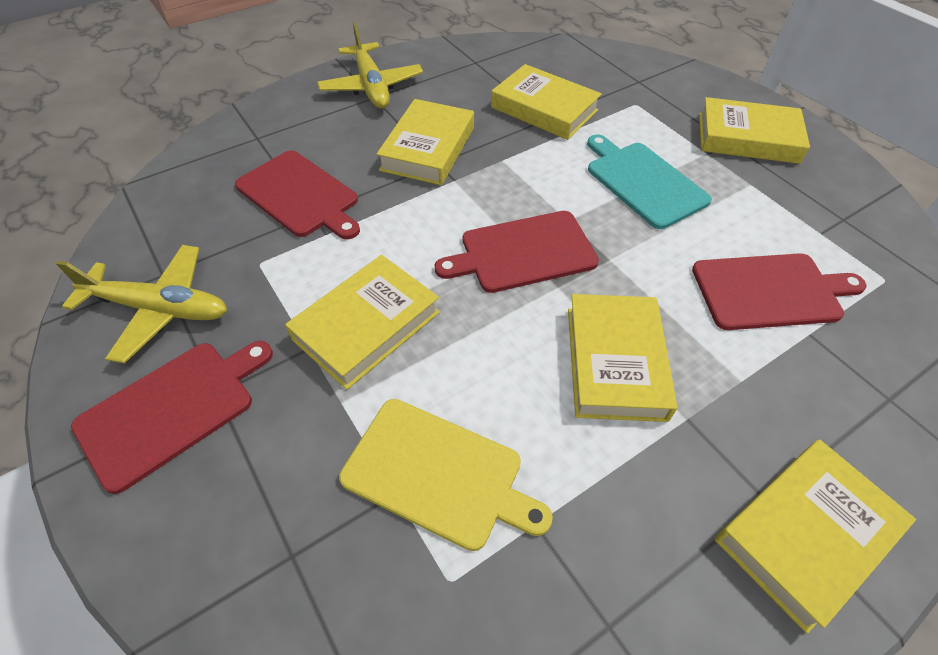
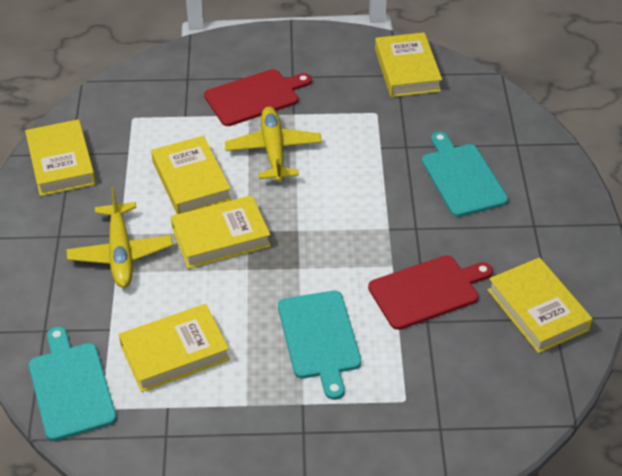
red cutting board: 4 -> 2
turquoise cutting board: 1 -> 3
yellow cutting board: 1 -> 0

